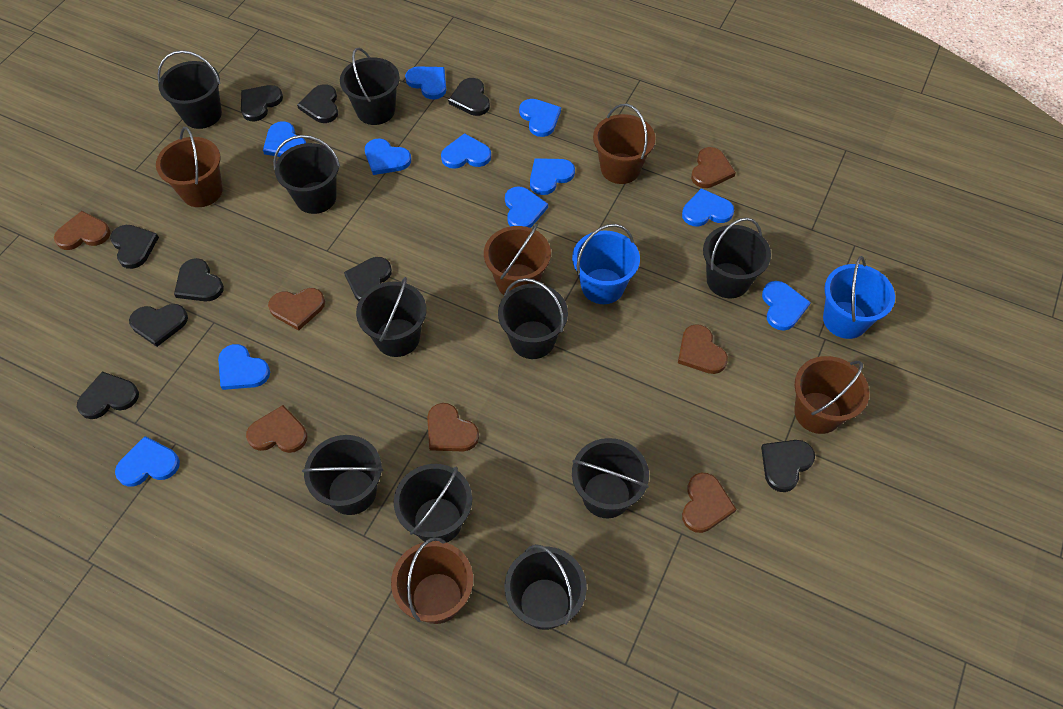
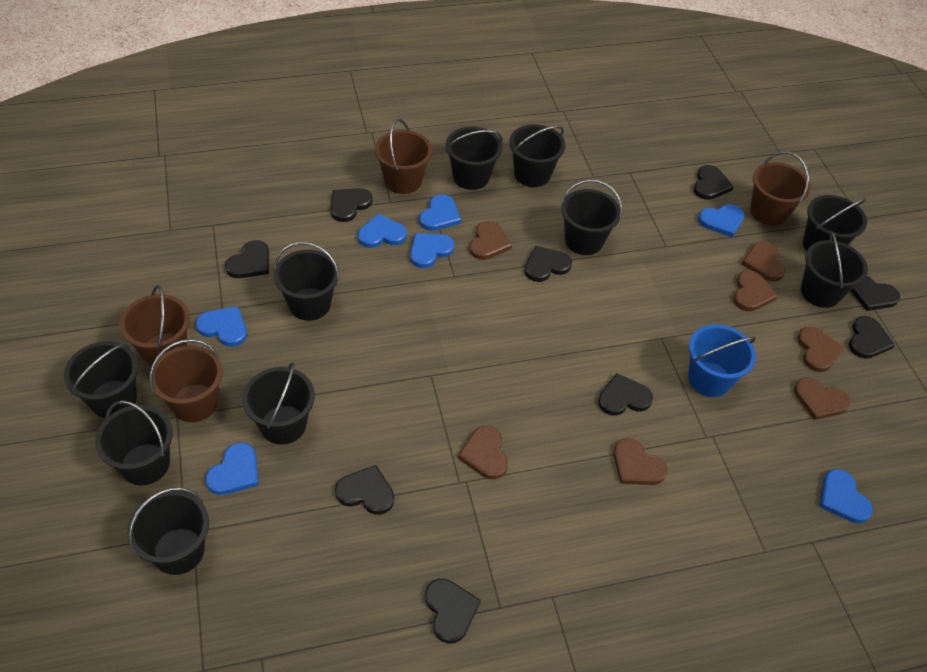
blue bucket: 2 -> 1
blue heart: 11 -> 7
brown bucket: 5 -> 4

